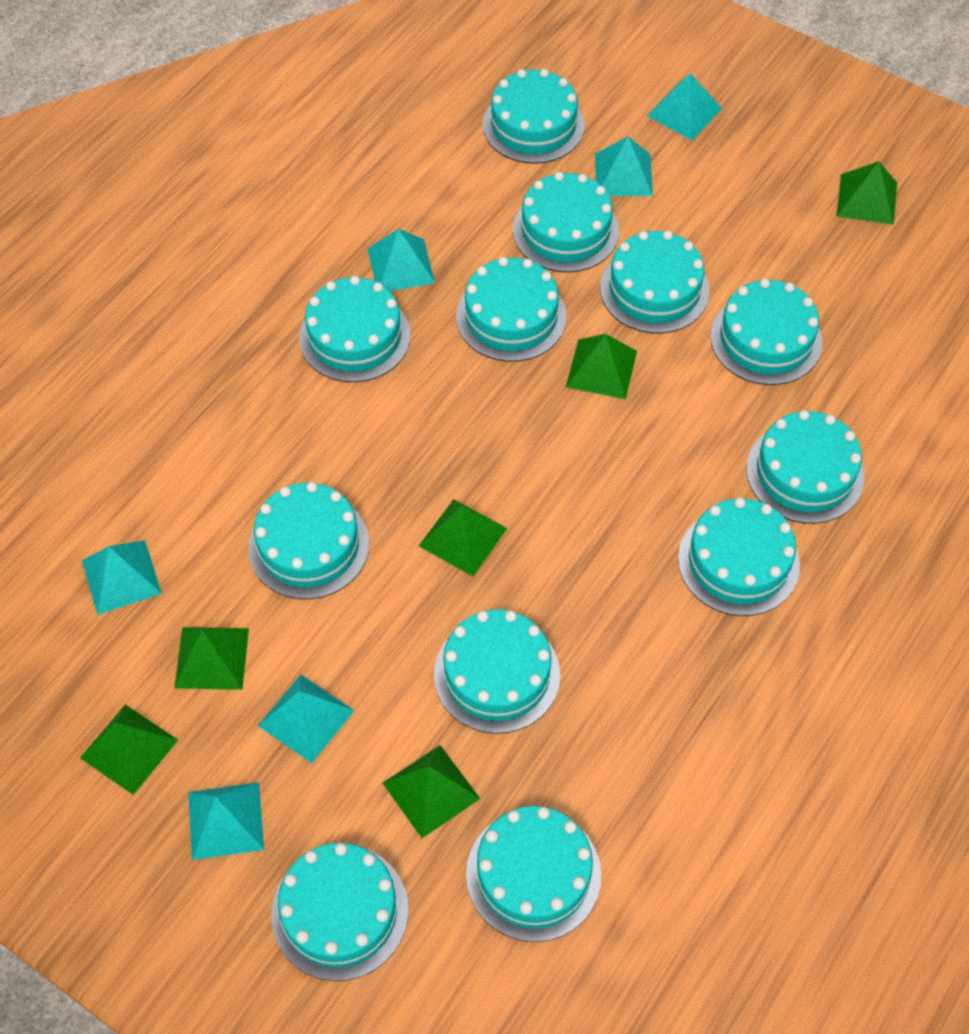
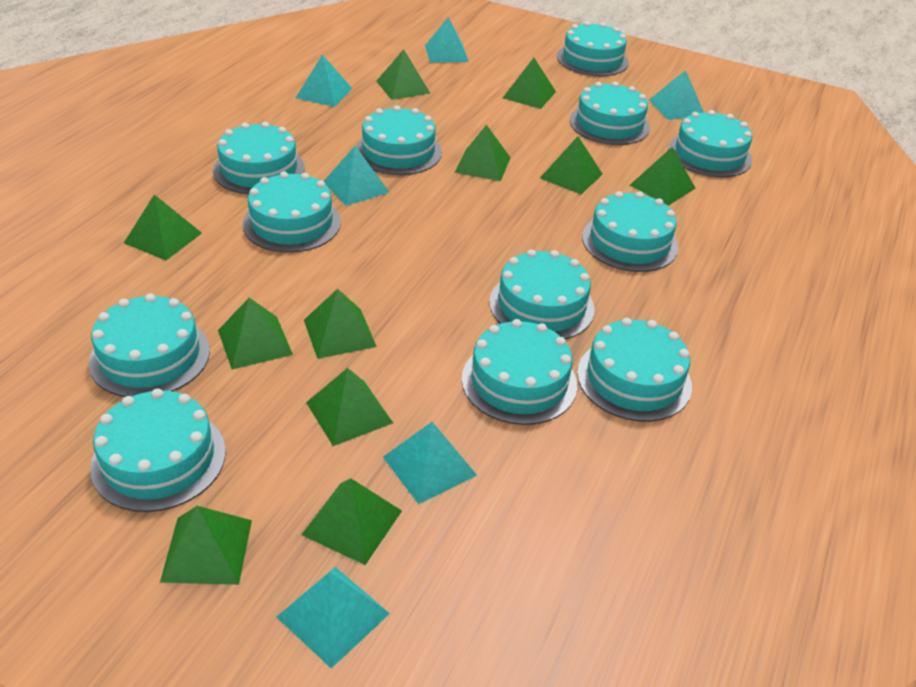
green pyramid: 6 -> 11

